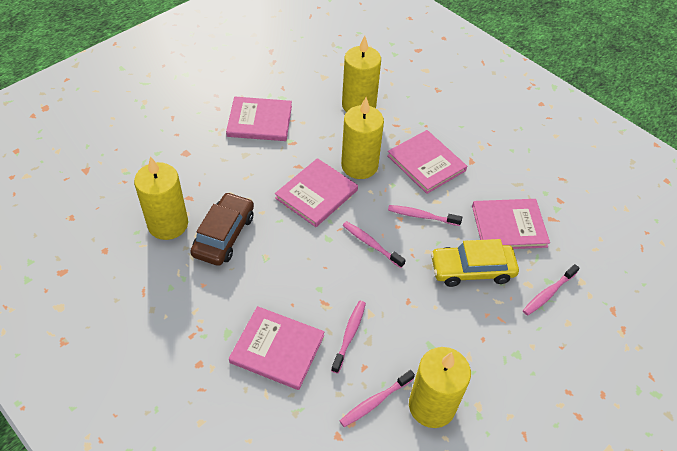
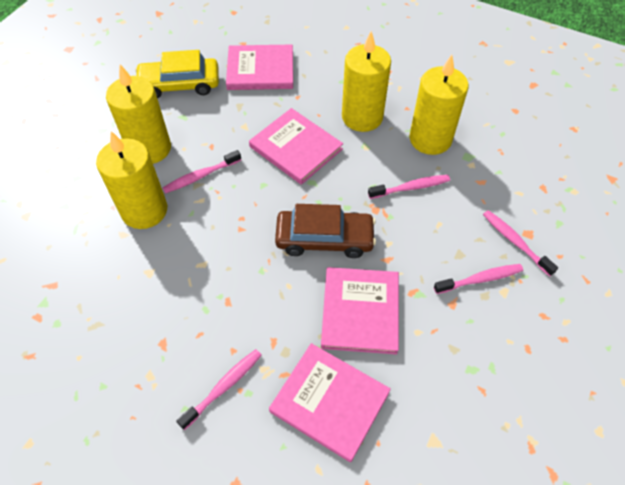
pink book: 5 -> 4

